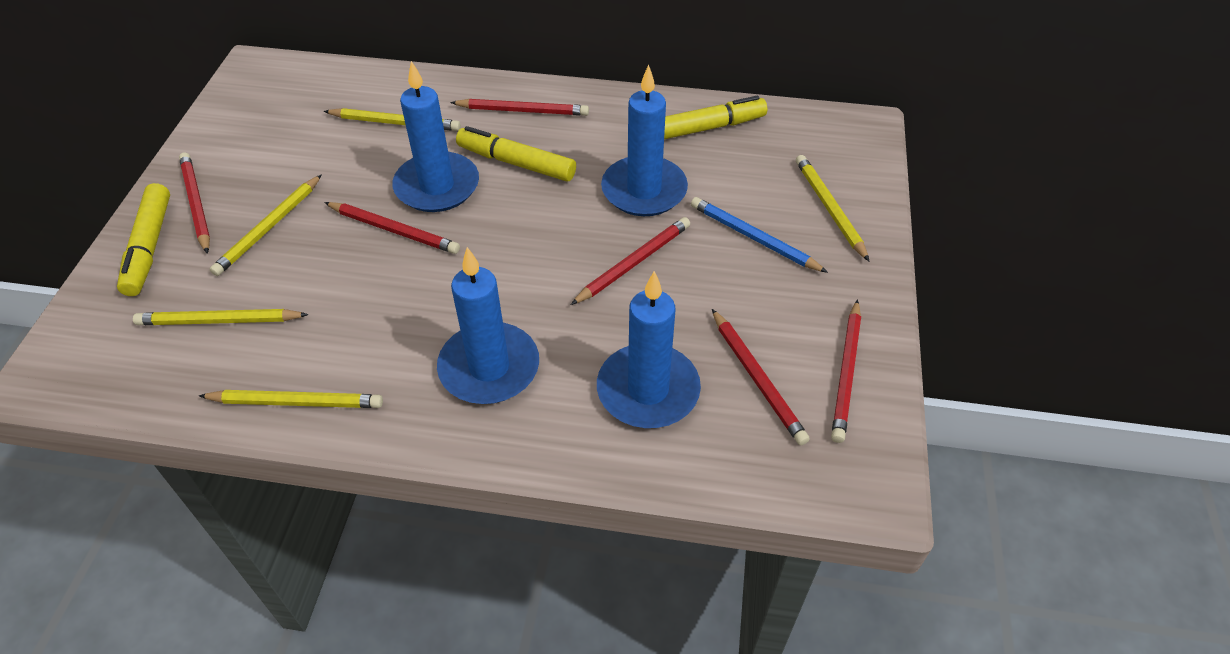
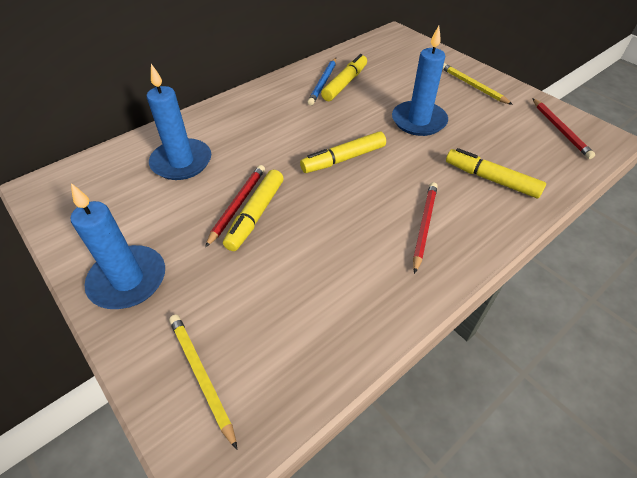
blue candle: 4 -> 3
red pencil: 6 -> 3
yellow marker: 3 -> 4
yellow pencil: 5 -> 2

